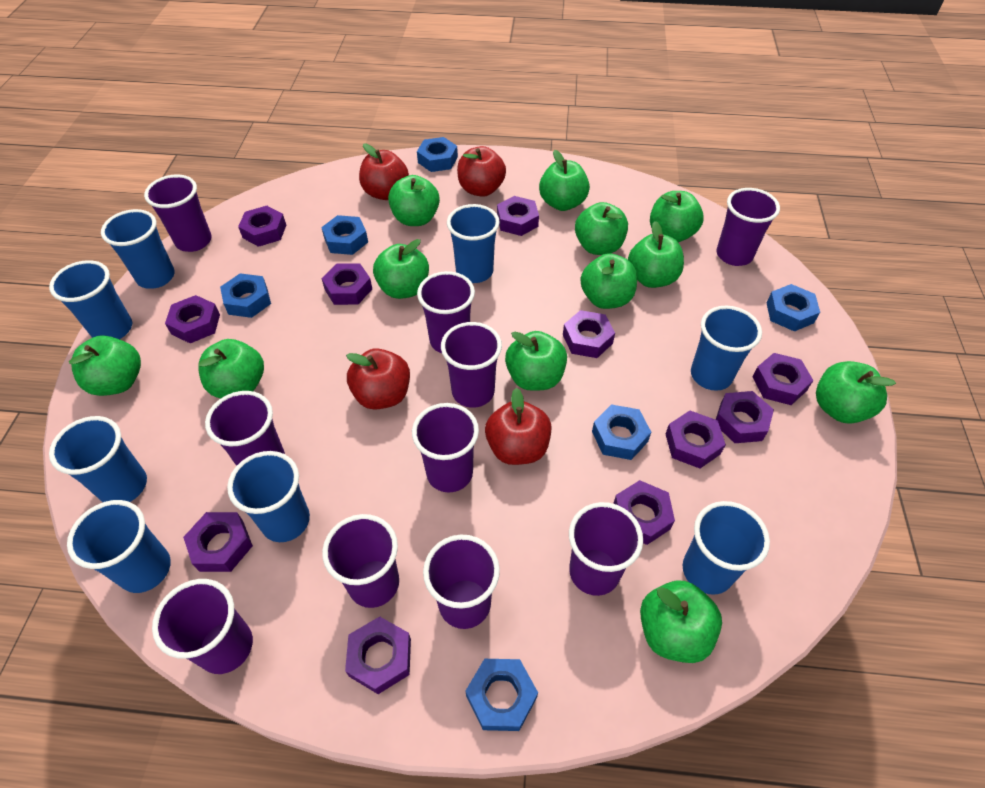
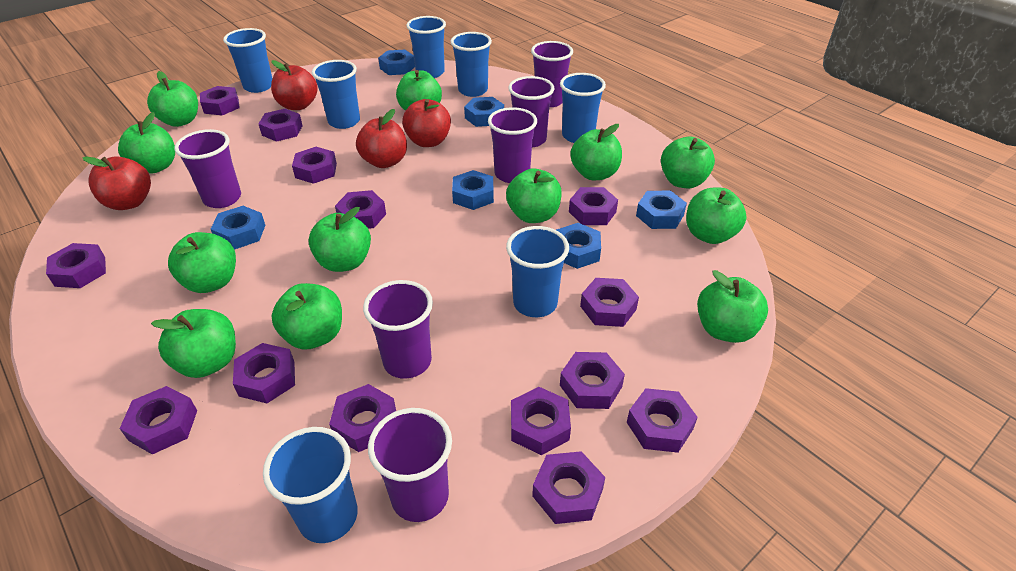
blue cup: 8 -> 7
purple cup: 10 -> 6
purple nut: 11 -> 14

